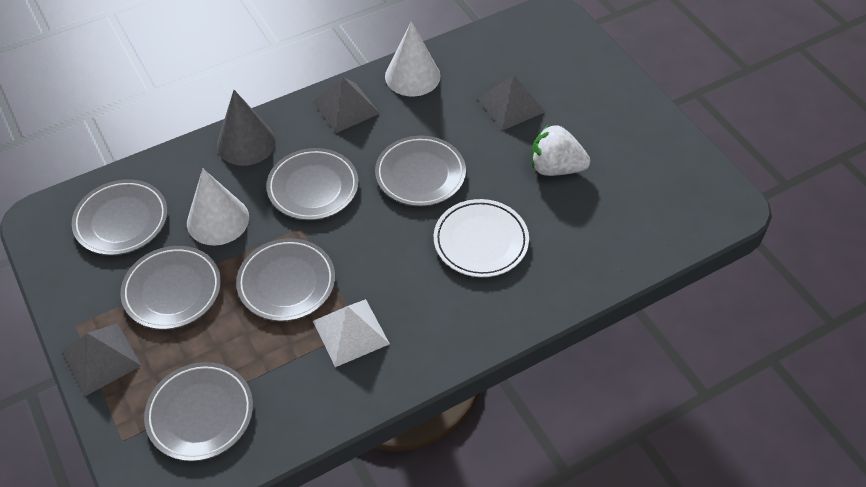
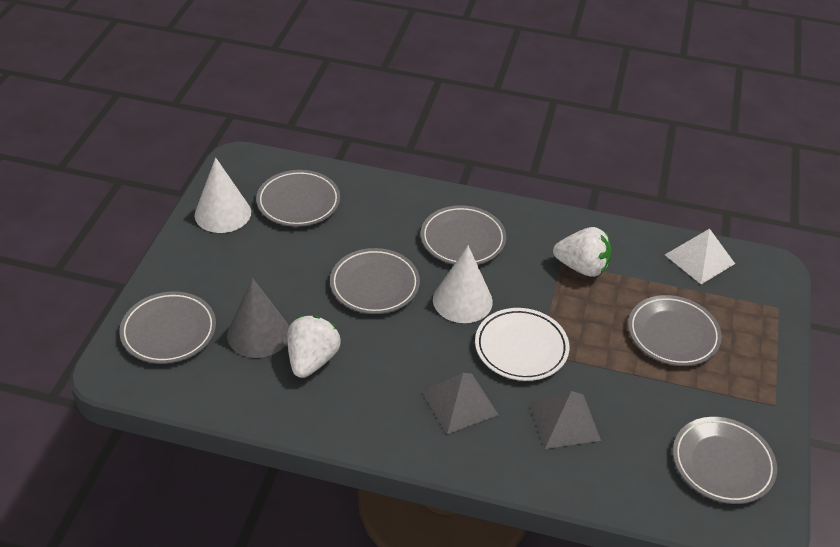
grey pyramid: 3 -> 2
white strawberry: 1 -> 2

